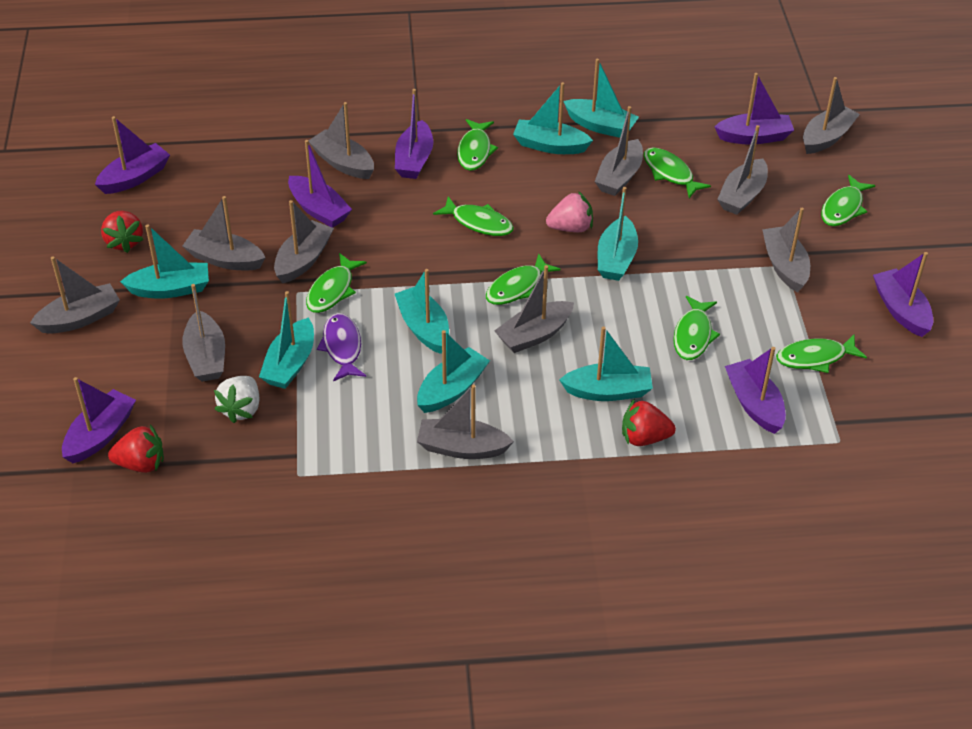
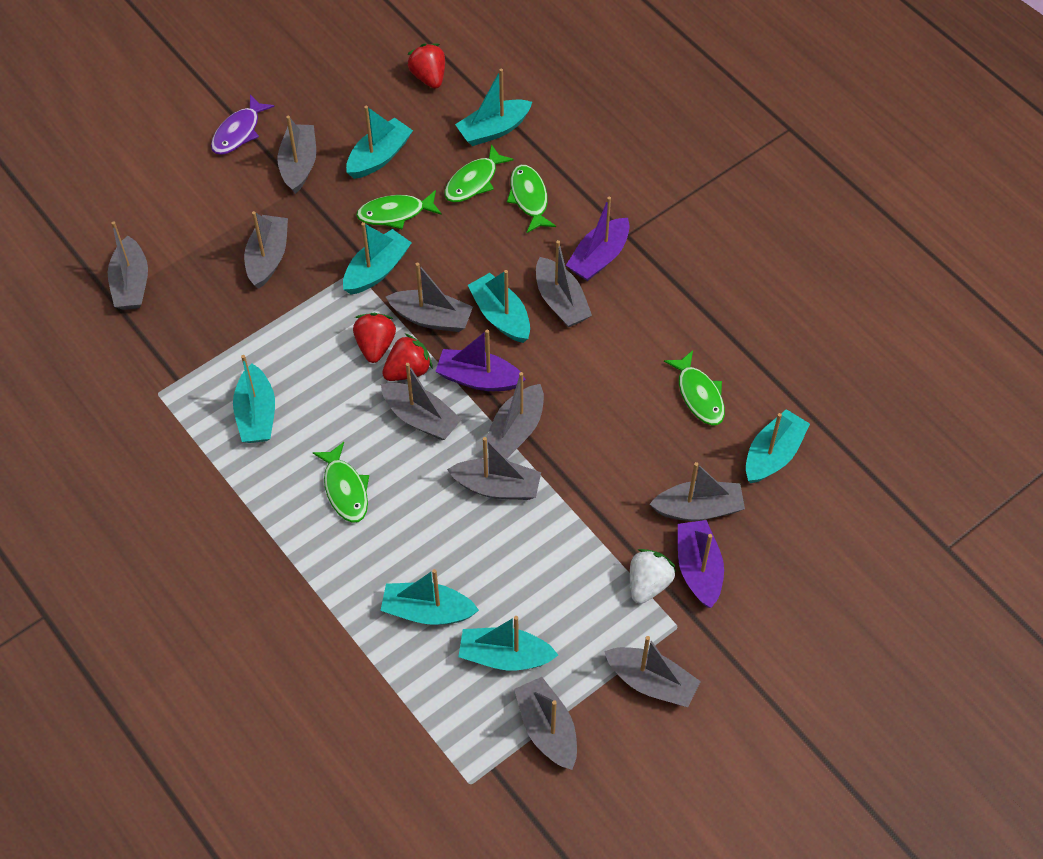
green fish: 8 -> 5
pink strawberry: 1 -> 0
purple boat: 7 -> 3

